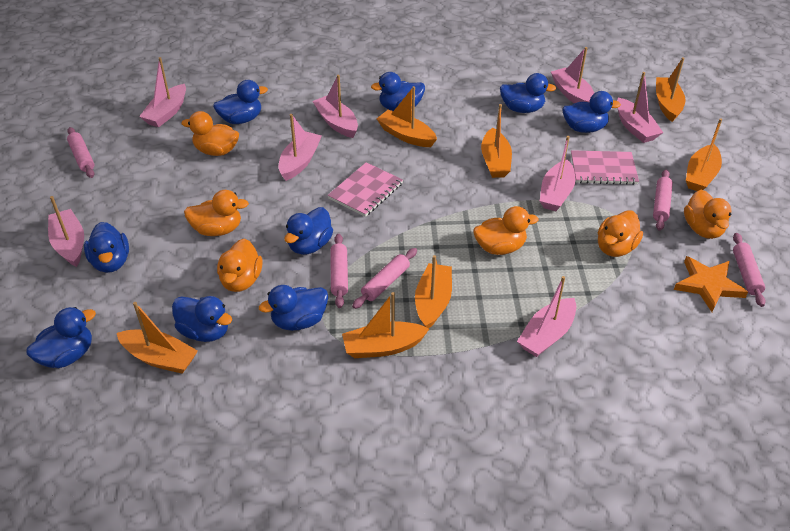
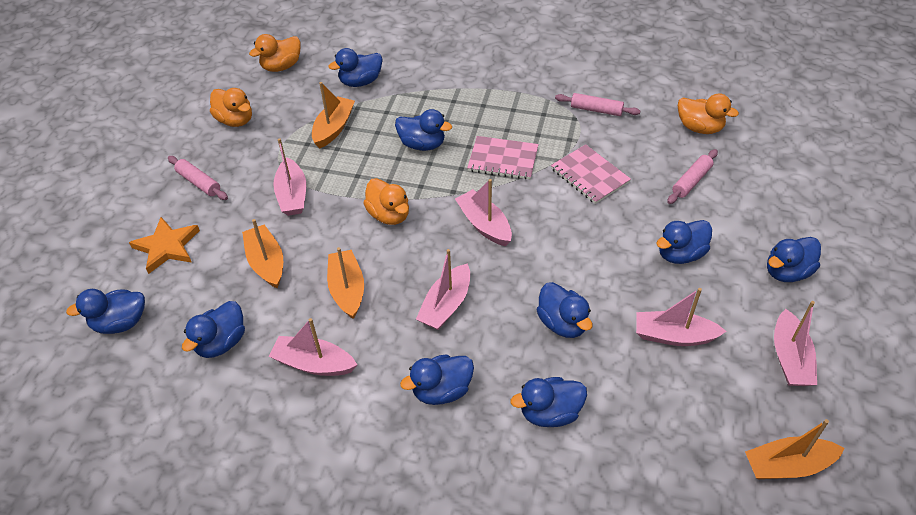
orange boat: 7 -> 4
orange duck: 6 -> 4
pink boat: 8 -> 6
pink rolling pin: 5 -> 3

